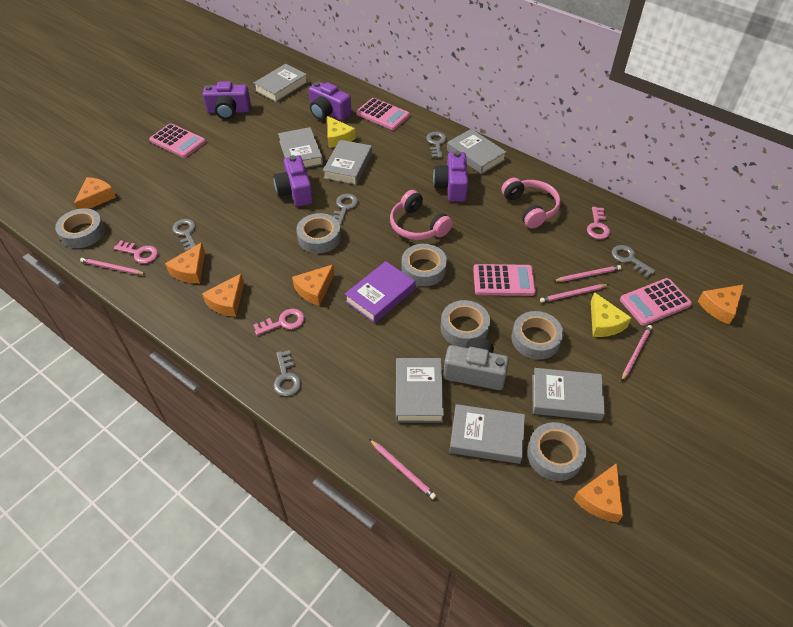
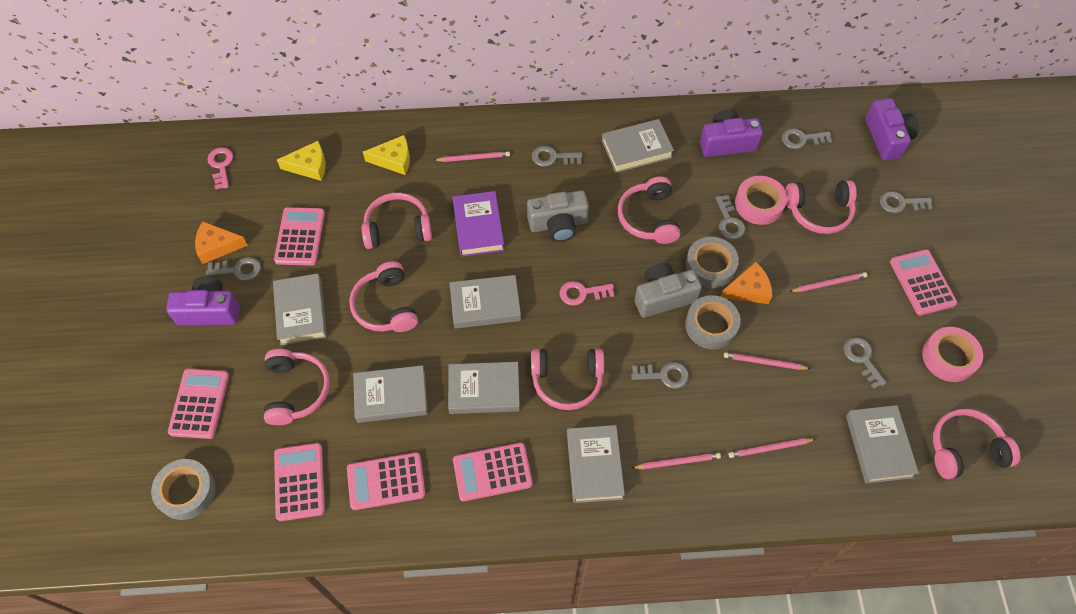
grey camera: 1 -> 2
grey key: 5 -> 7
grey tape: 6 -> 3
orange cheese: 6 -> 2
pink calculator: 4 -> 6
pink headphones: 2 -> 7
pink key: 3 -> 2
pink tape: 0 -> 2
purple camera: 4 -> 3

